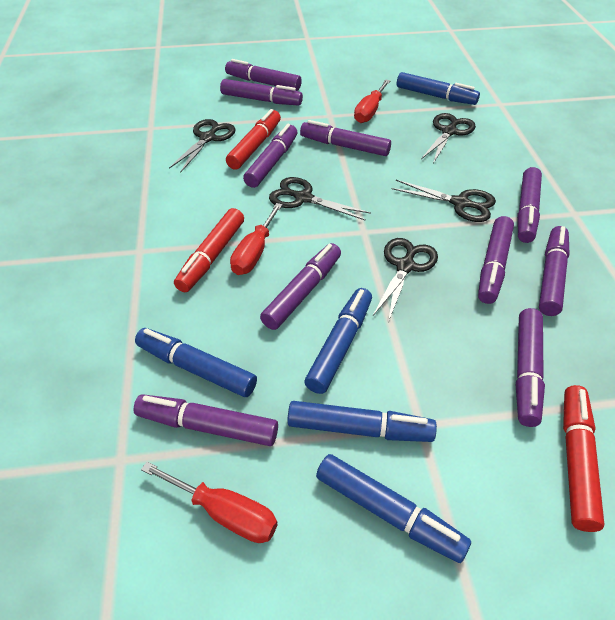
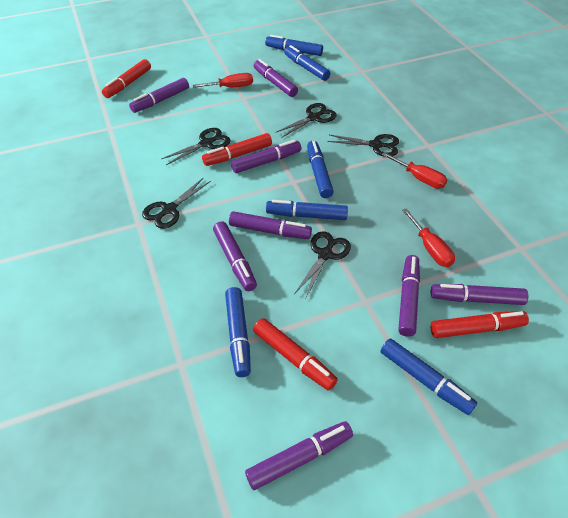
blue marker: 5 -> 6
purple marker: 10 -> 8
red marker: 3 -> 4

